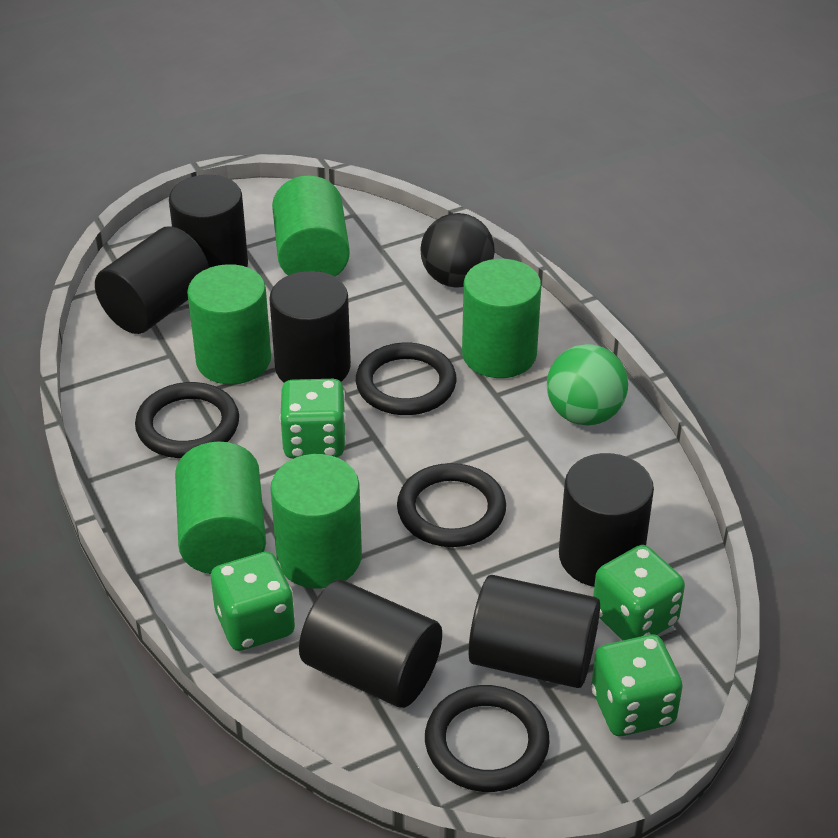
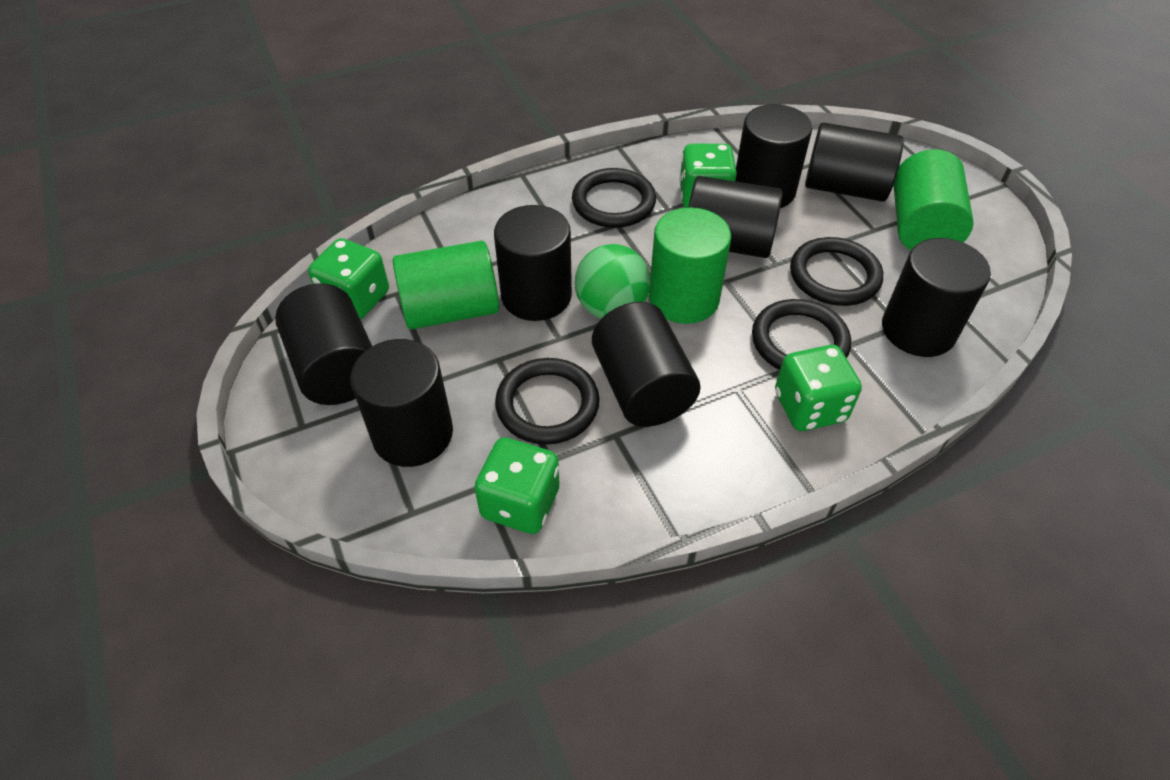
black ball: 1 -> 0
black cylinder: 6 -> 8
green cylinder: 5 -> 3

